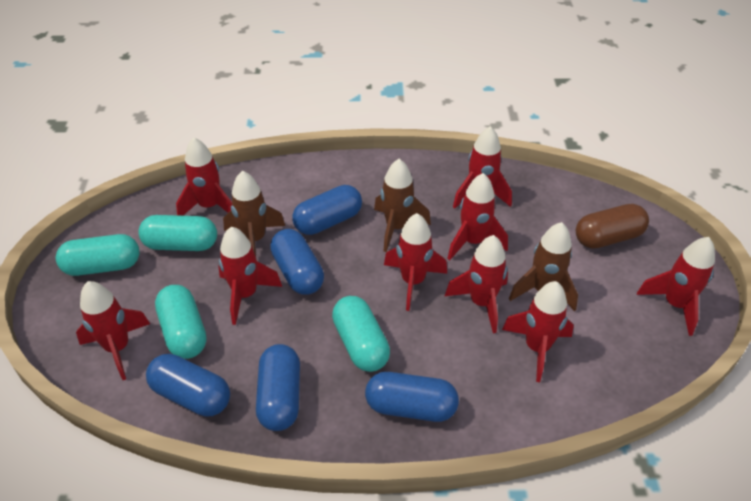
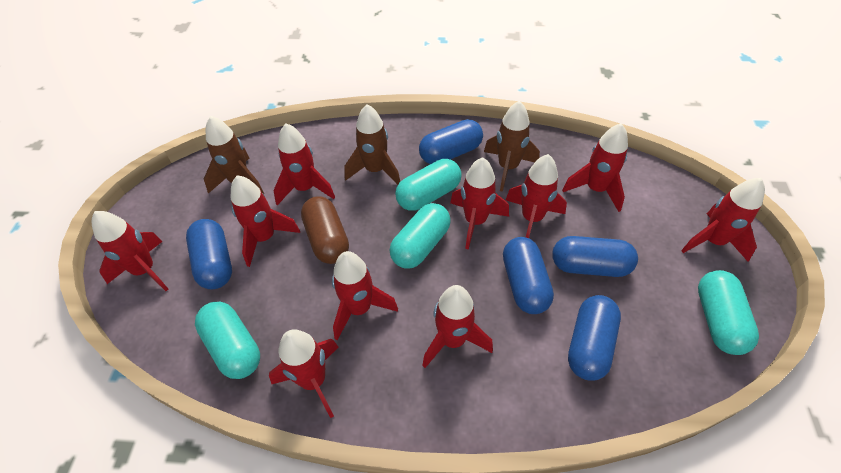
red rocket: 9 -> 10

